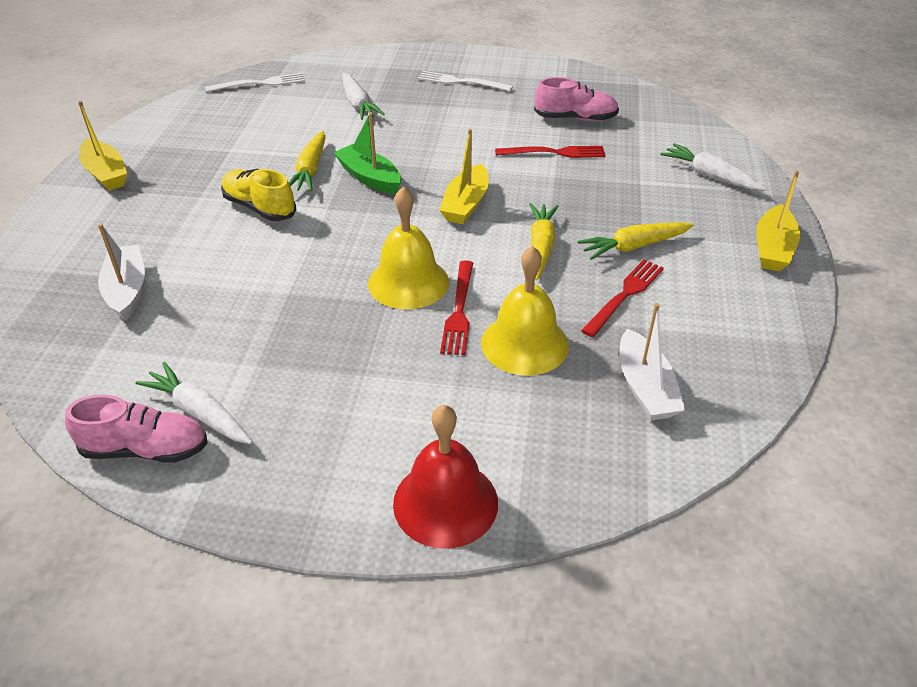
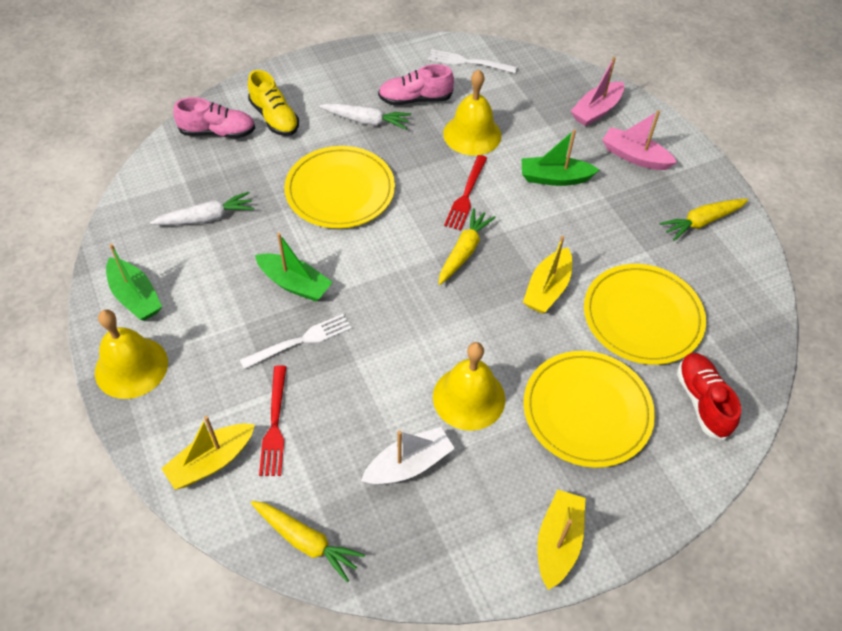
green boat: 1 -> 3
pink boat: 0 -> 2
red bell: 1 -> 0
red fork: 3 -> 2
red shoe: 0 -> 1
white boat: 2 -> 1
white carrot: 3 -> 2
yellow bell: 2 -> 3
yellow plate: 0 -> 3

